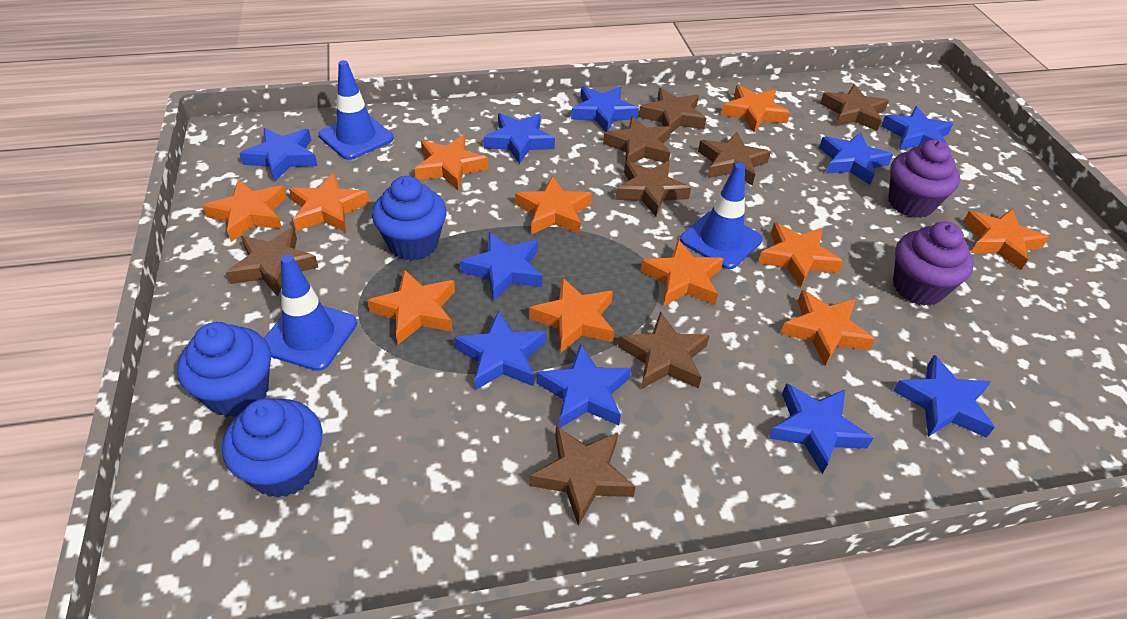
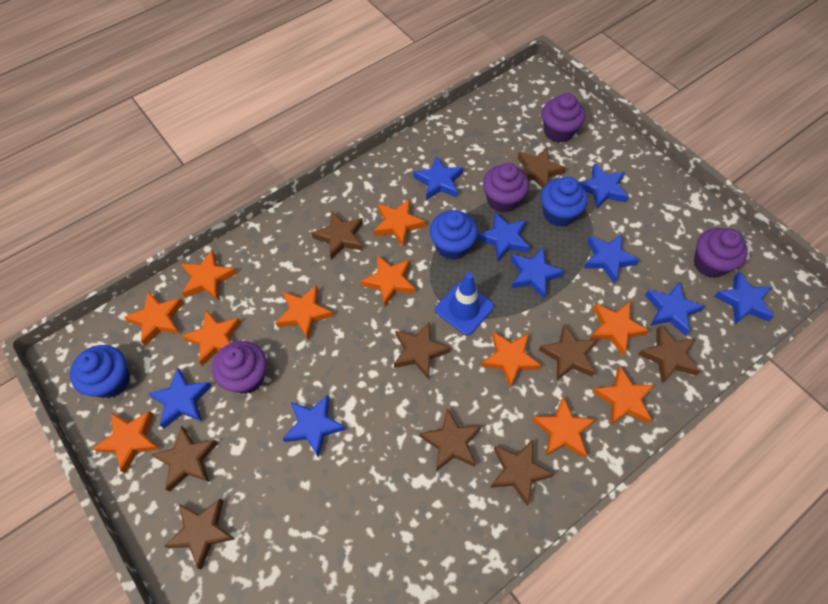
blue star: 10 -> 9
blue traffic cone: 3 -> 1
brown star: 8 -> 9
purple cupcake: 2 -> 4

